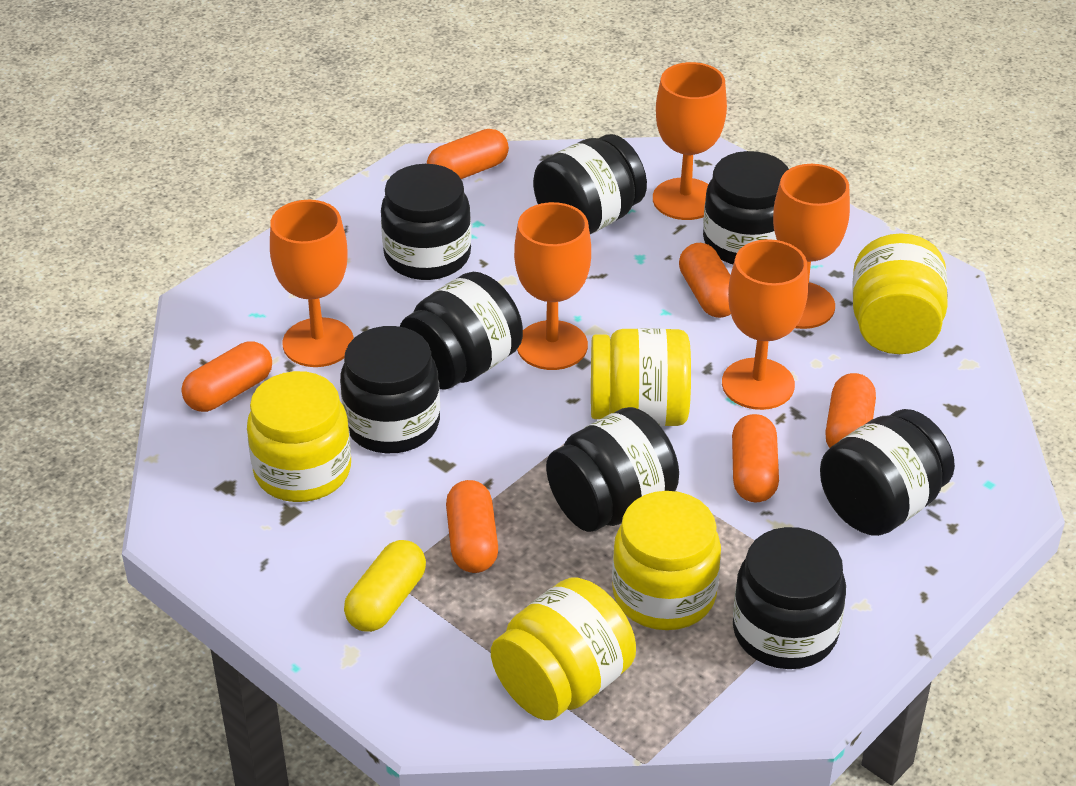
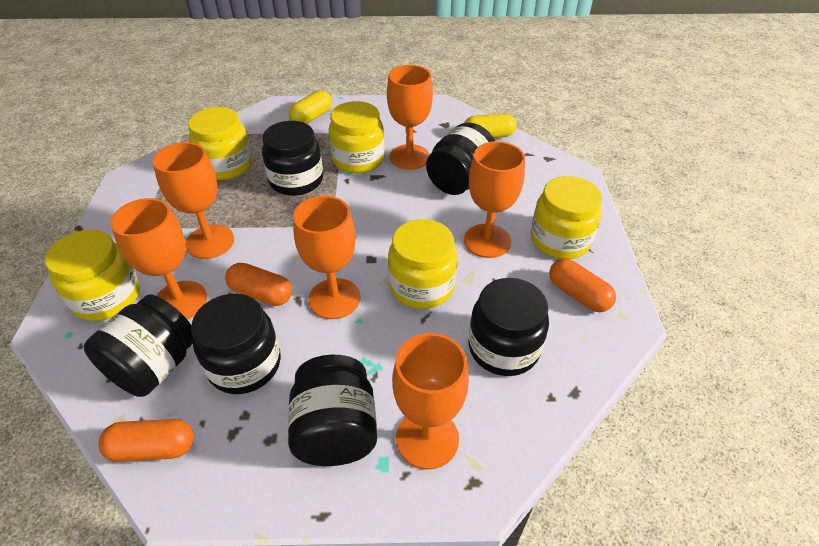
black jar: 8 -> 6
orange capsule: 6 -> 3
orange goblet: 5 -> 6
yellow capsule: 1 -> 2

